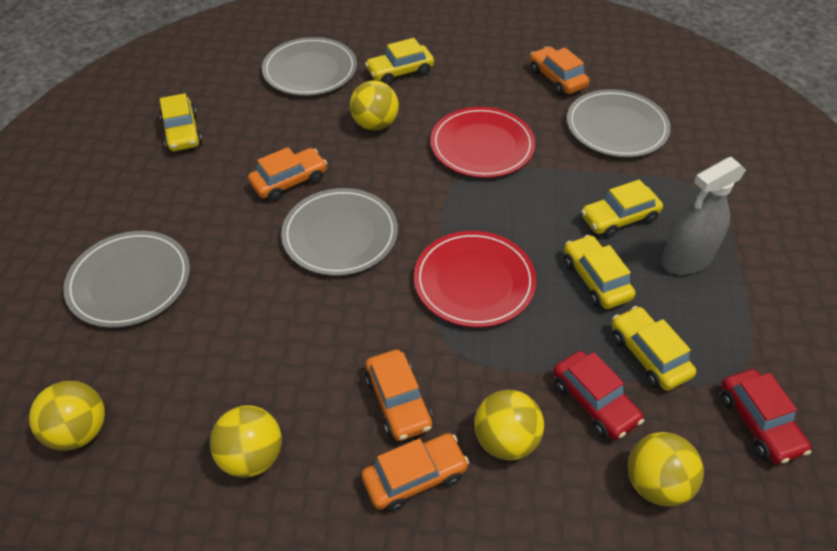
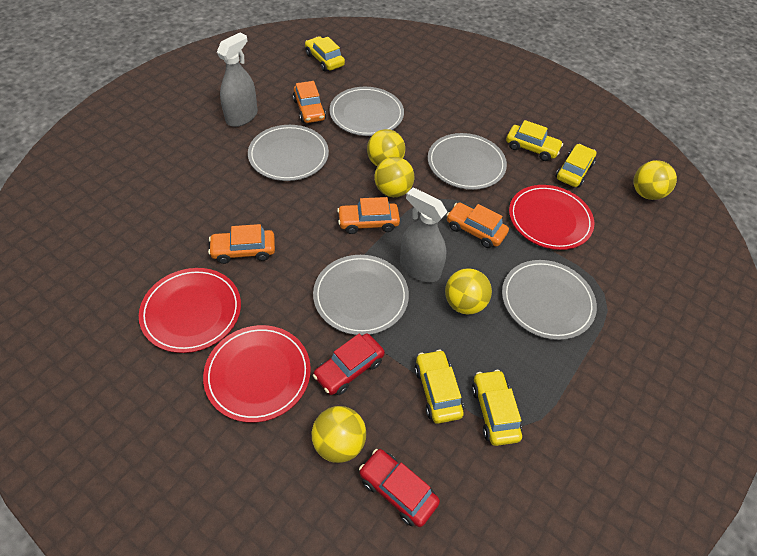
grey plate: 4 -> 5
grey spray bottle: 1 -> 2
red plate: 2 -> 3

